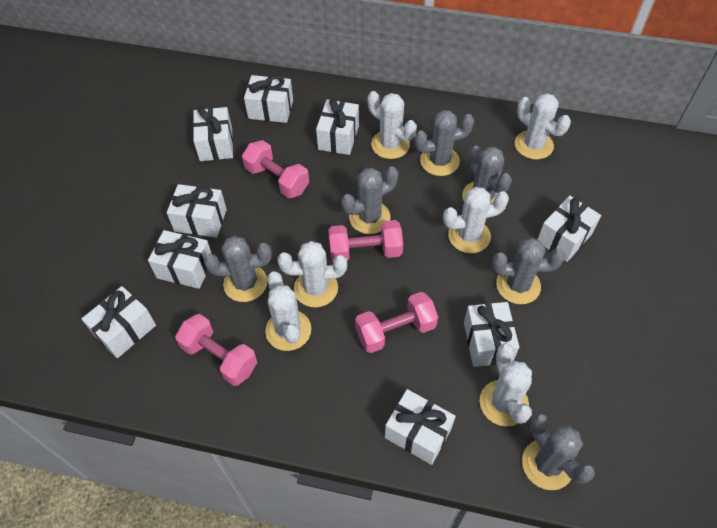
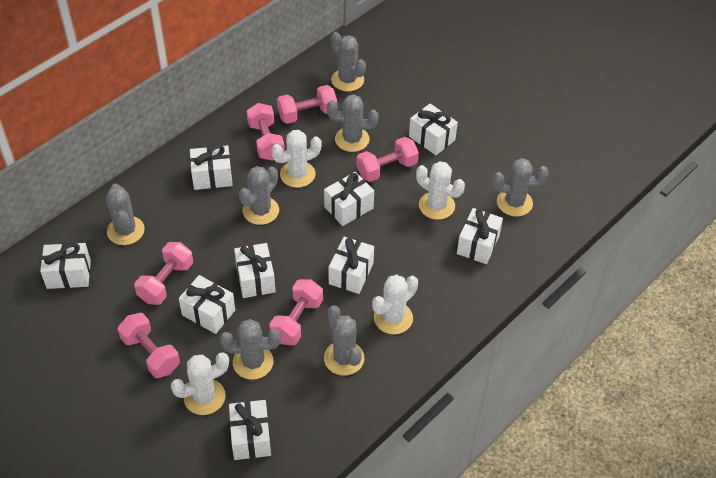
grey cactus: 6 -> 7
pink dumbbell: 4 -> 6
white cactus: 6 -> 4

